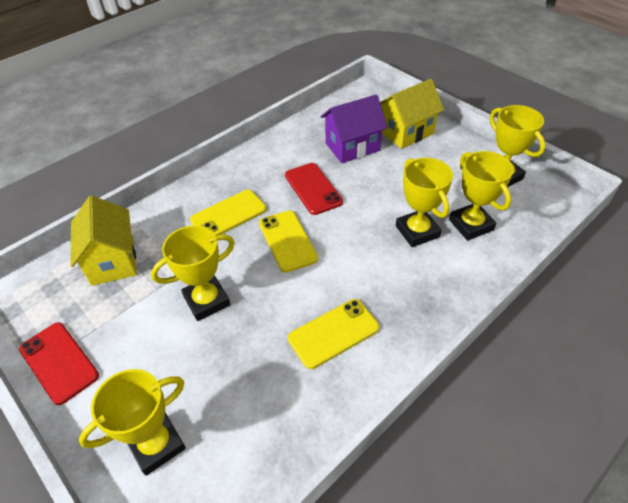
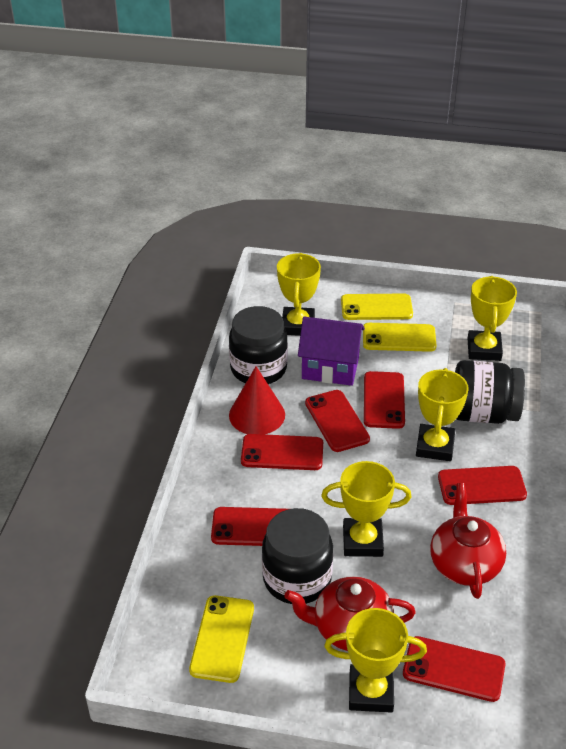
black jar: 0 -> 3
red cone: 0 -> 1
red phone: 2 -> 6
red teapot: 0 -> 2
yellow house: 2 -> 0

